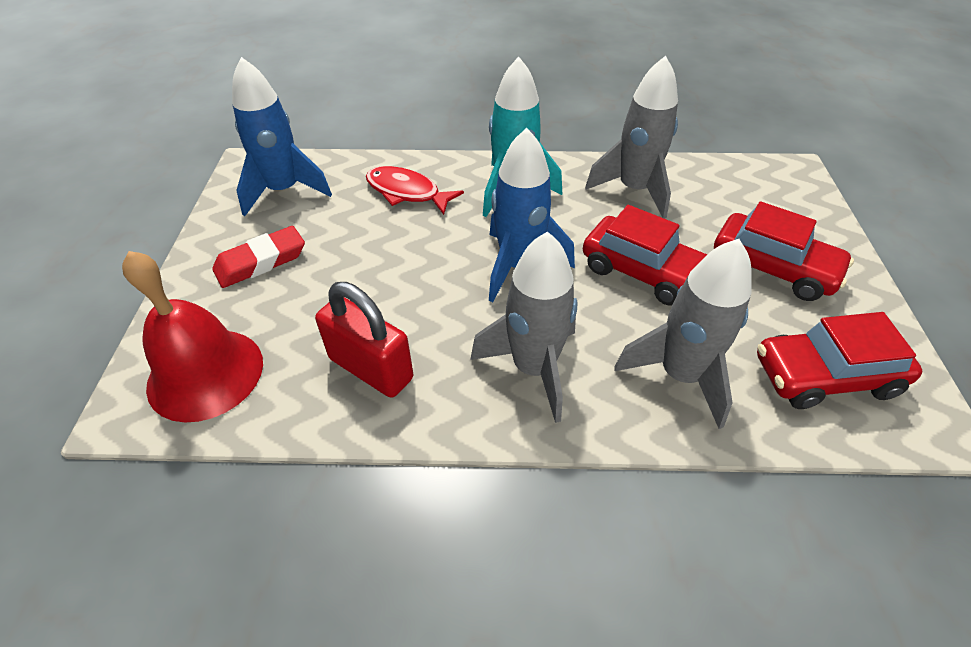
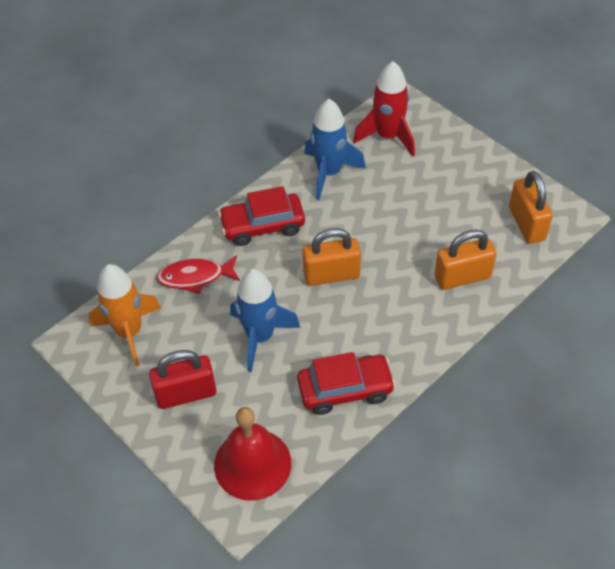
grey rocket: 3 -> 0
orange padlock: 0 -> 3
orange rocket: 0 -> 1
red car: 3 -> 2
red eraser: 1 -> 0
red rocket: 0 -> 1
turquoise rocket: 1 -> 0

